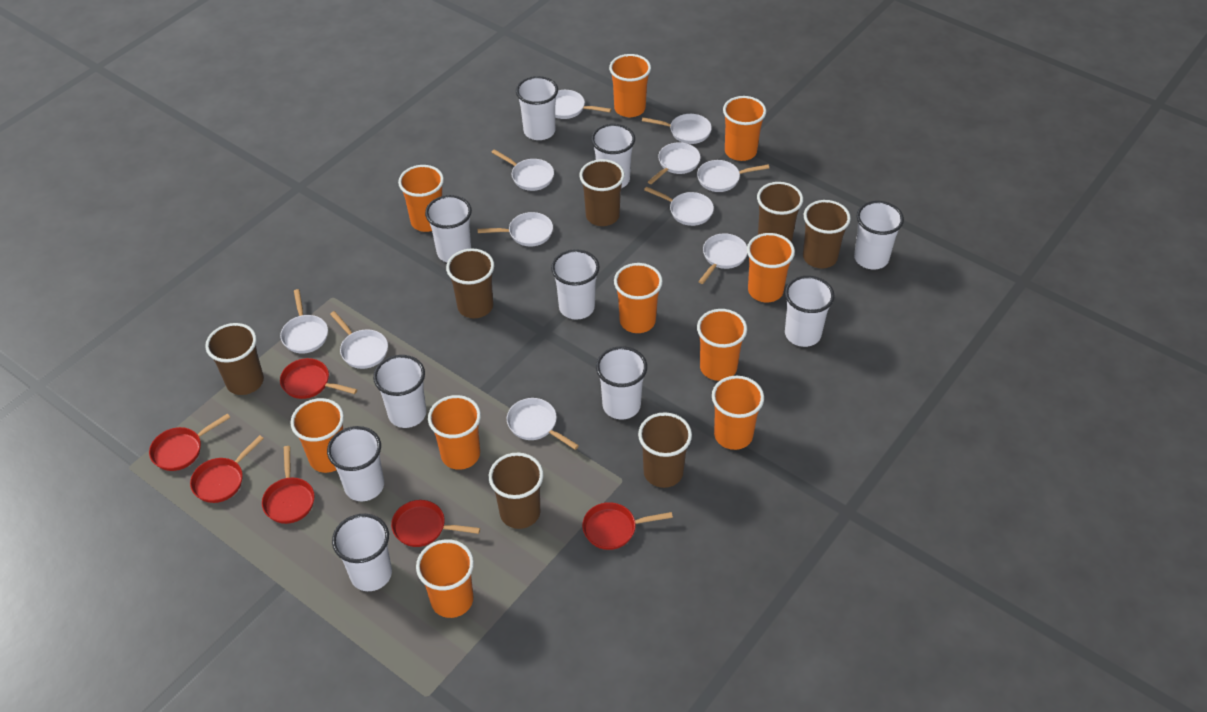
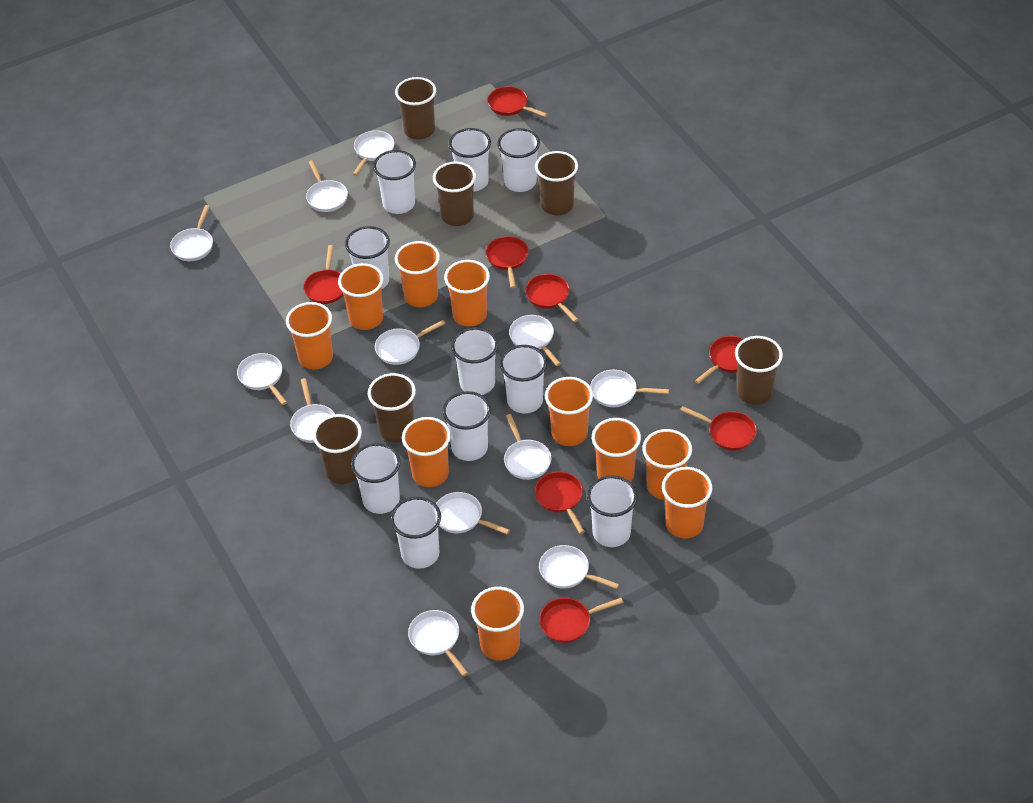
brown cup: 7 -> 6
red pan: 6 -> 8
white pan: 11 -> 12

